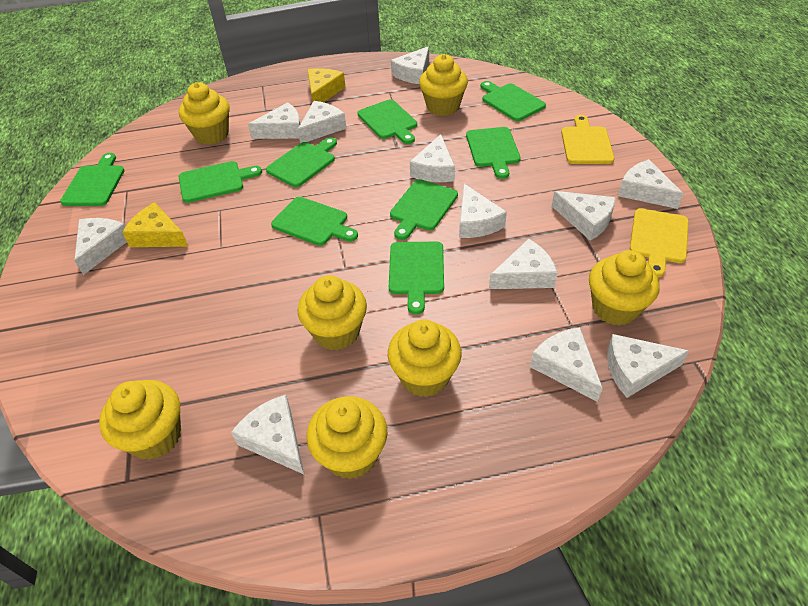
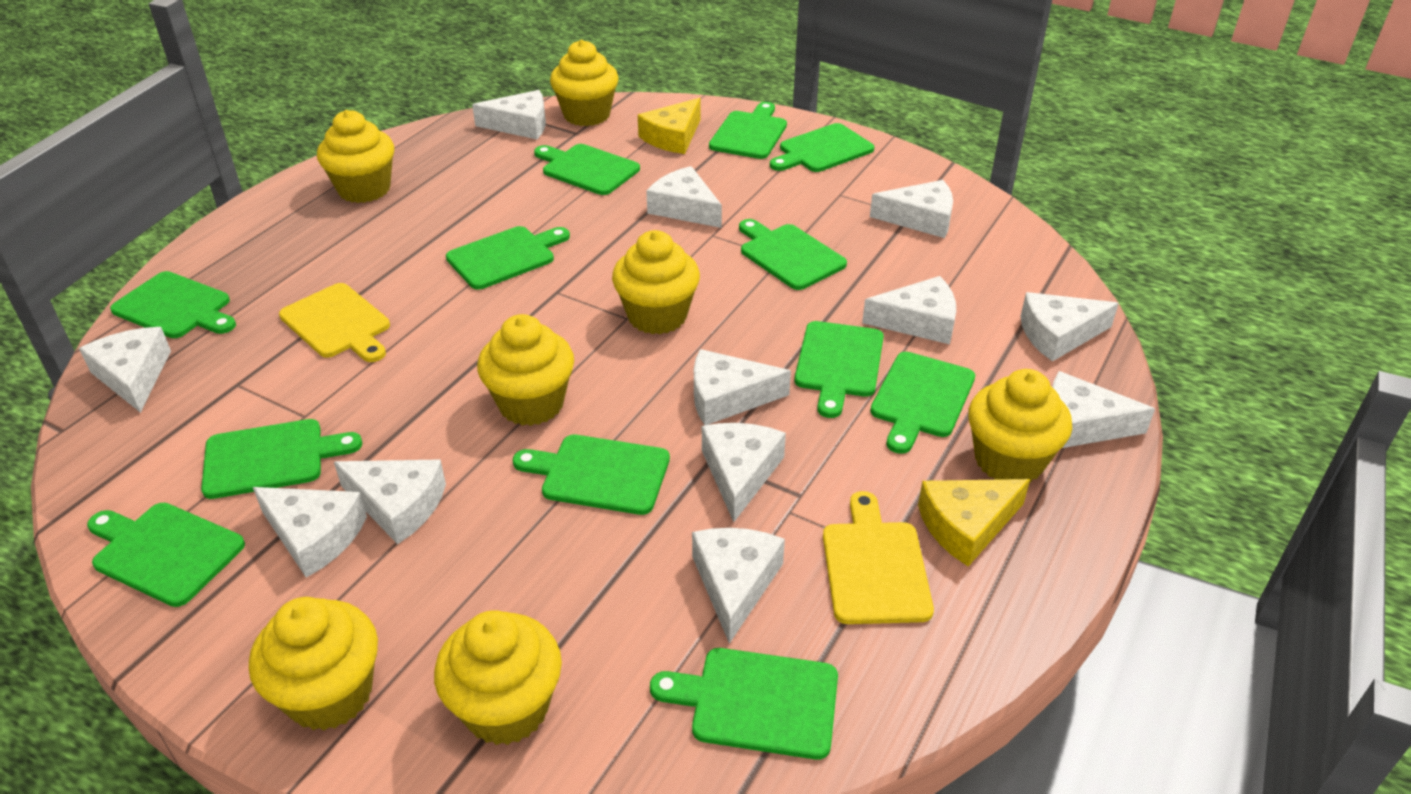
green cutting board: 9 -> 12

